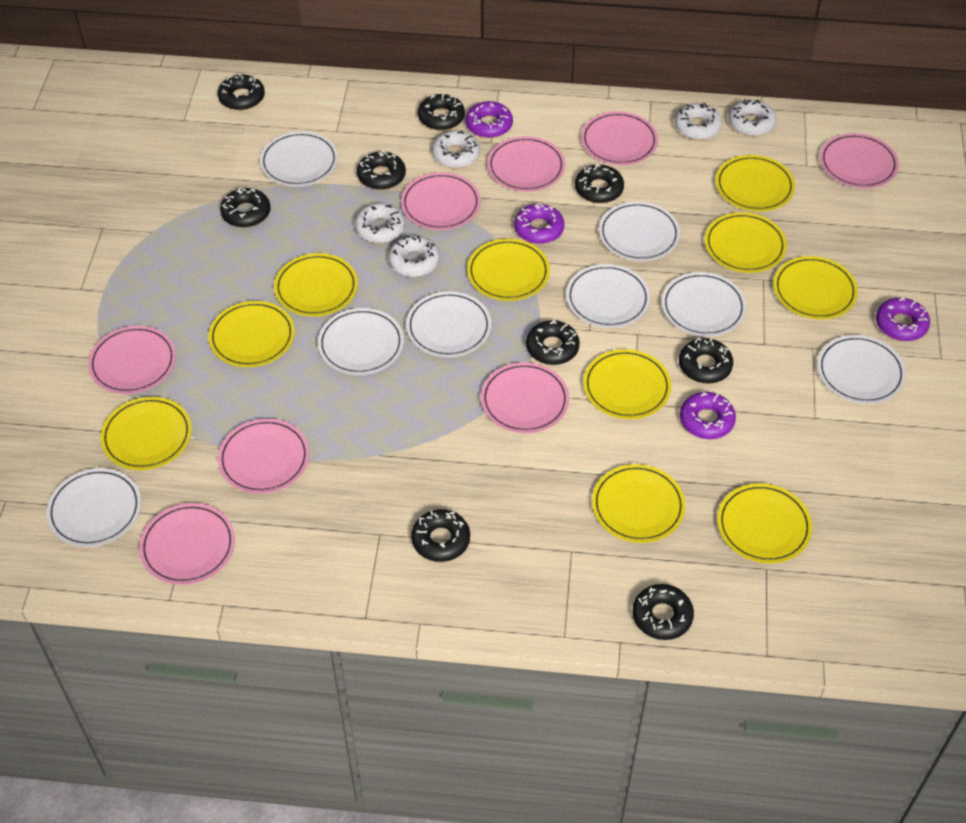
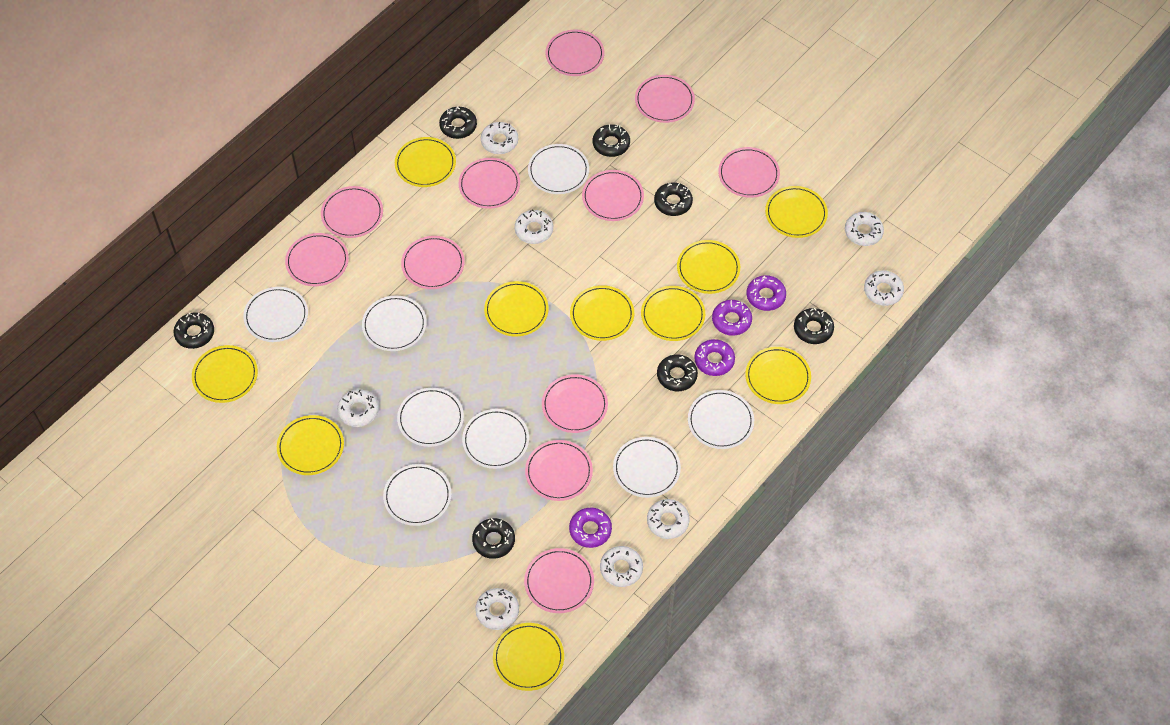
black donut: 9 -> 7
pink plate: 8 -> 11
white donut: 5 -> 8

